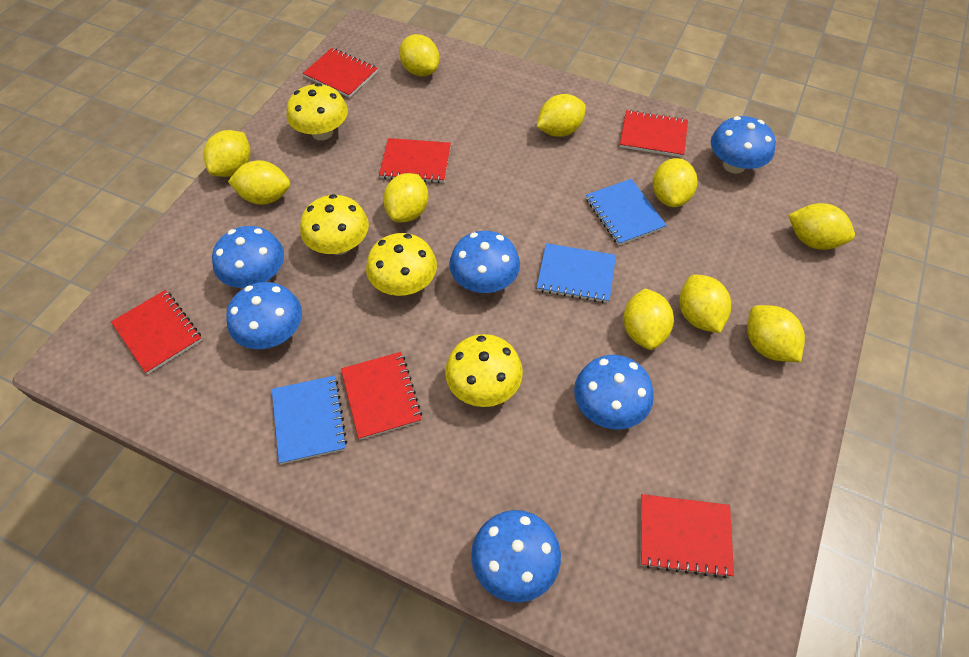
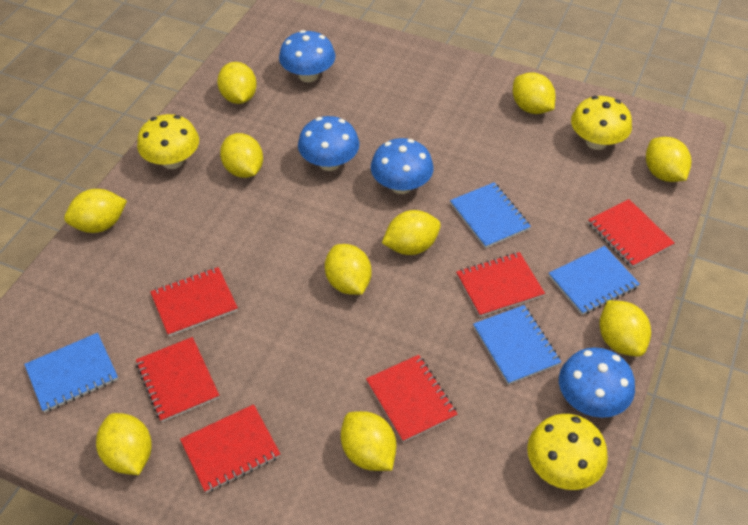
blue mushroom: 6 -> 4
blue notebook: 3 -> 4
yellow mushroom: 4 -> 3

